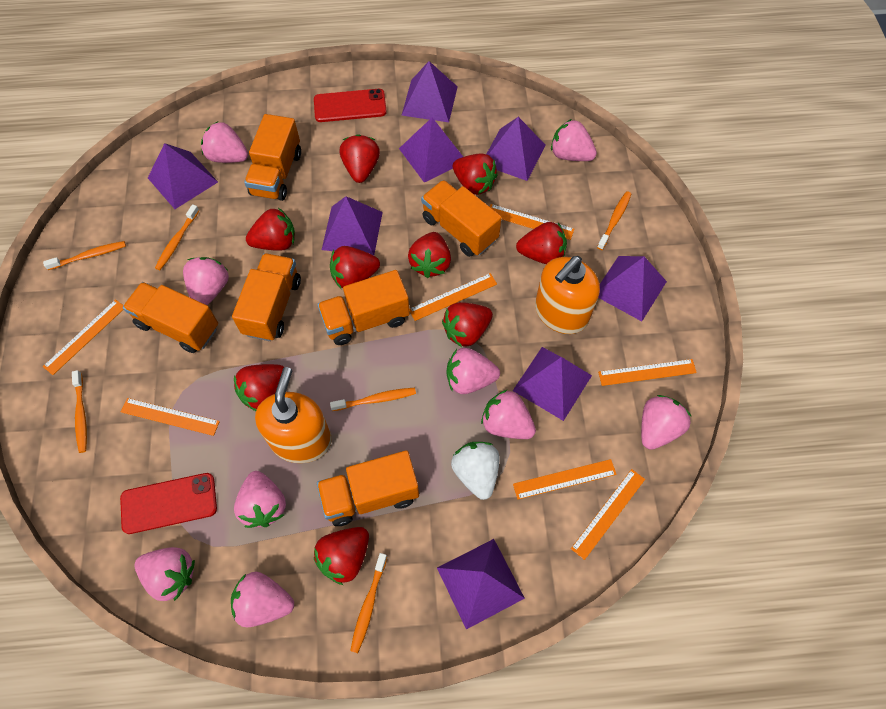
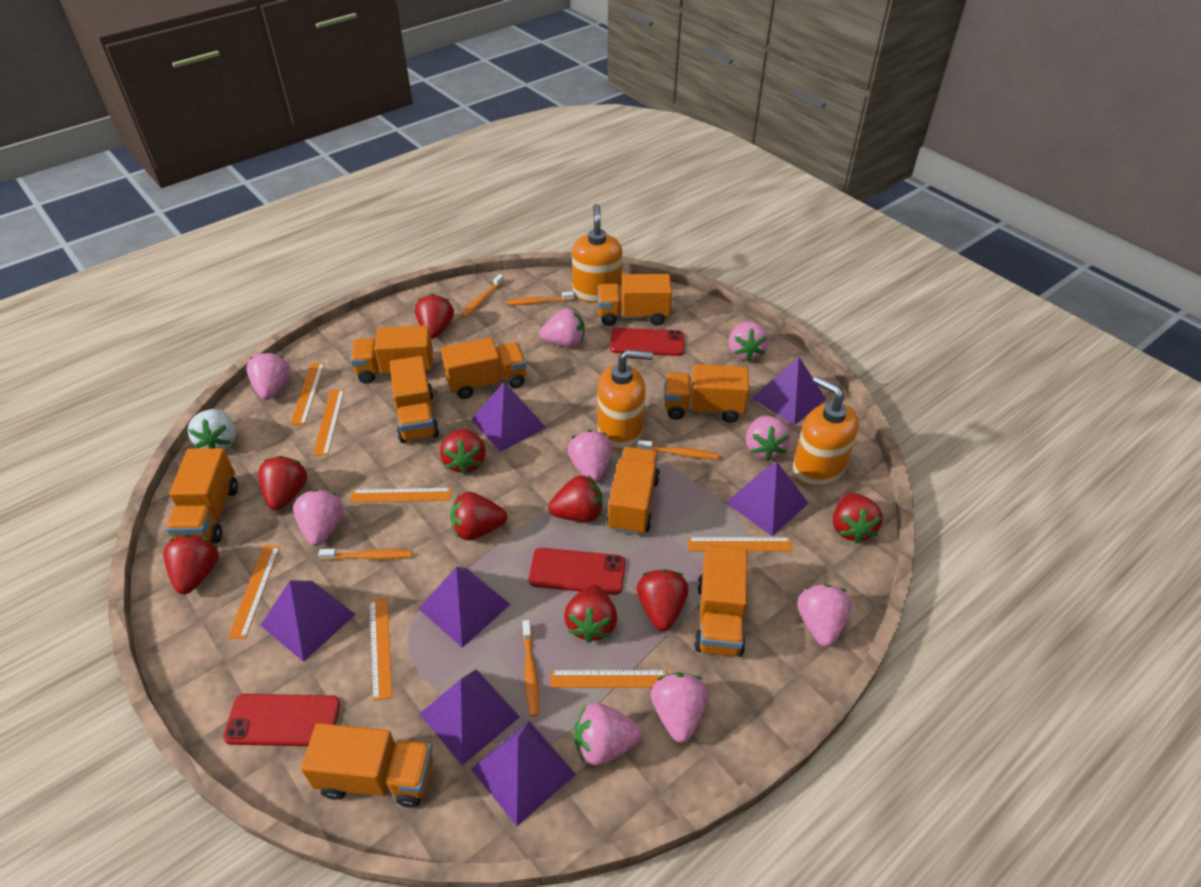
orange soap dispenser: 2 -> 3
orange toothbrush: 6 -> 5
orange truck: 6 -> 9
purple pyramid: 8 -> 7
red phone: 2 -> 3

